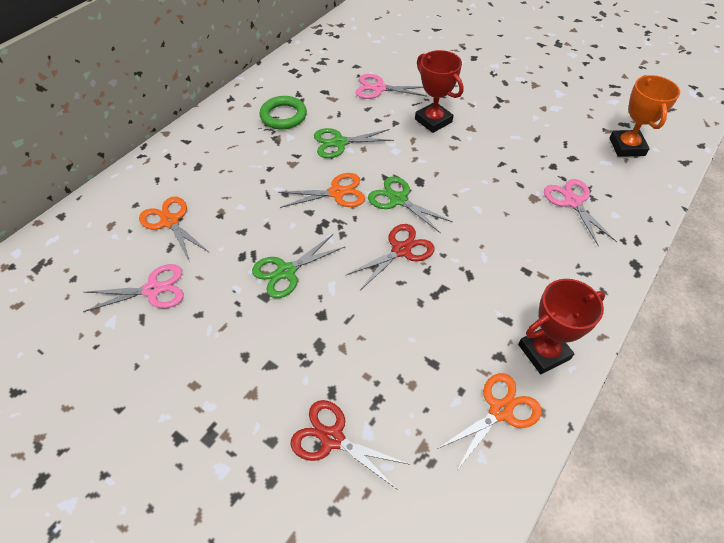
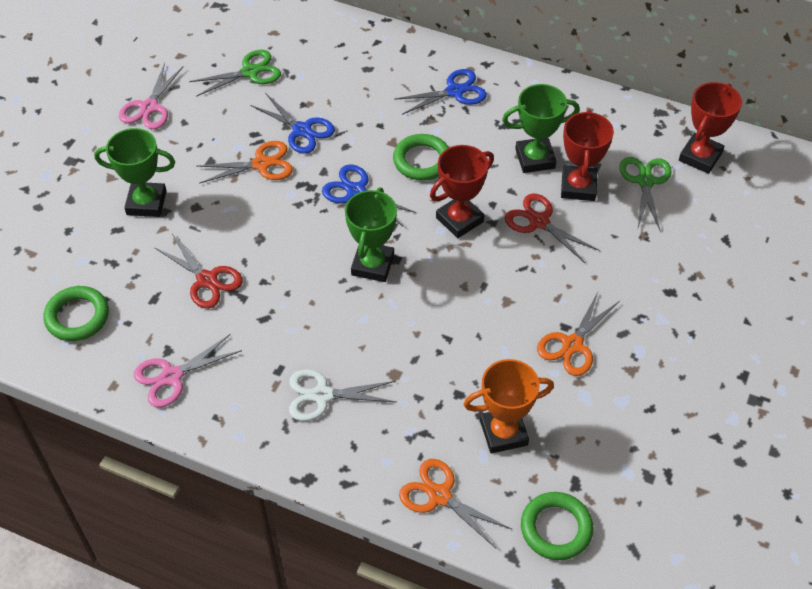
blue scissors: 0 -> 3
green ring: 1 -> 3
green scissors: 3 -> 2
green trophy: 0 -> 3
pink scissors: 3 -> 2
red trophy: 2 -> 3
white scissors: 0 -> 1

